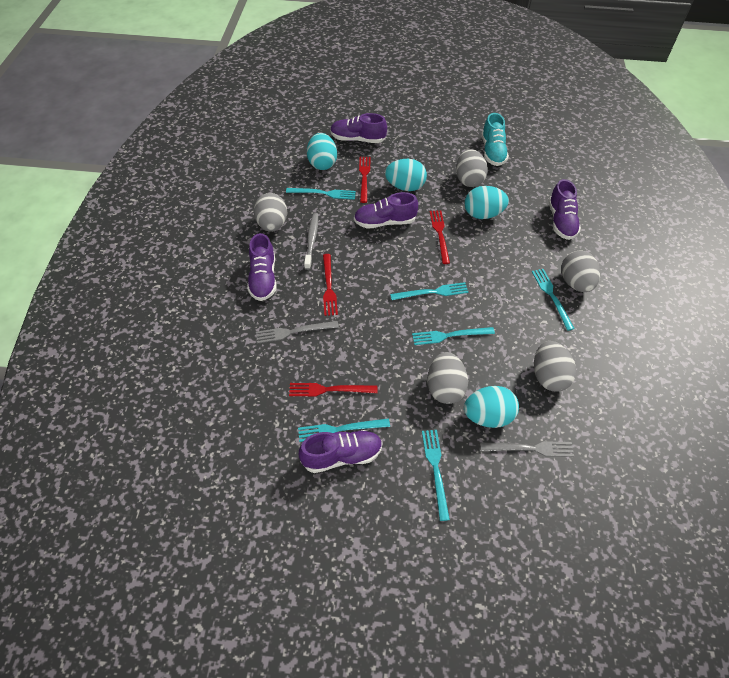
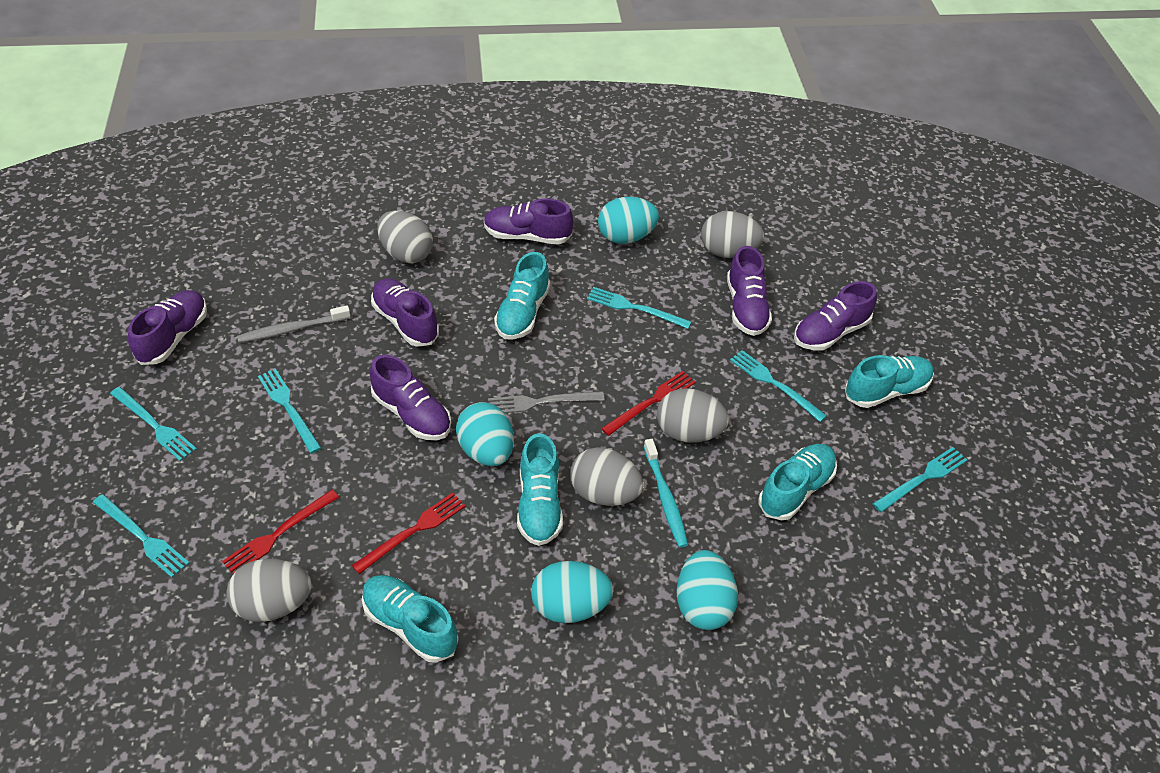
grey fork: 2 -> 1
purple shoe: 5 -> 6
red fork: 4 -> 3
turquoise shoe: 1 -> 5
turquoise toothbrush: 0 -> 1

